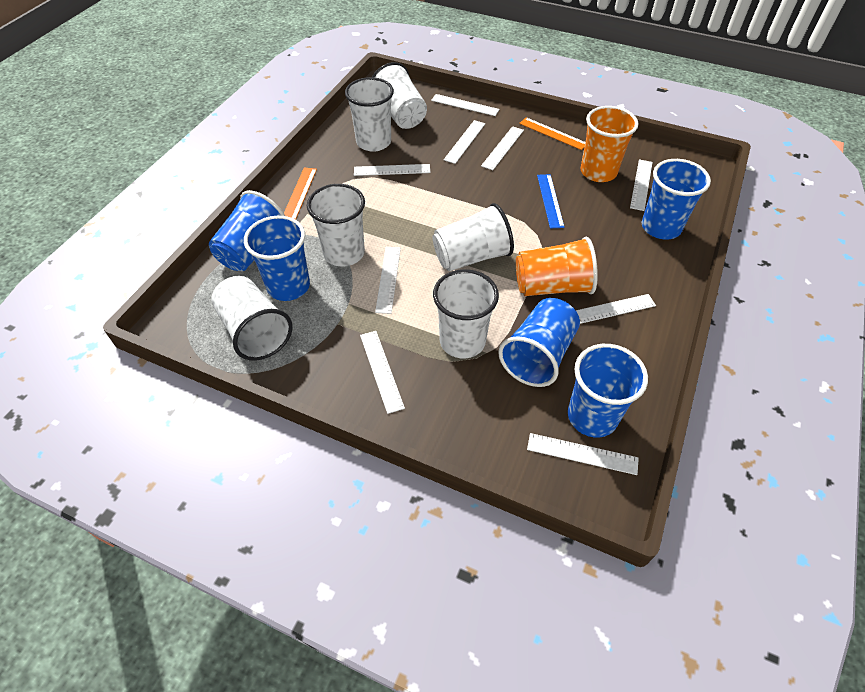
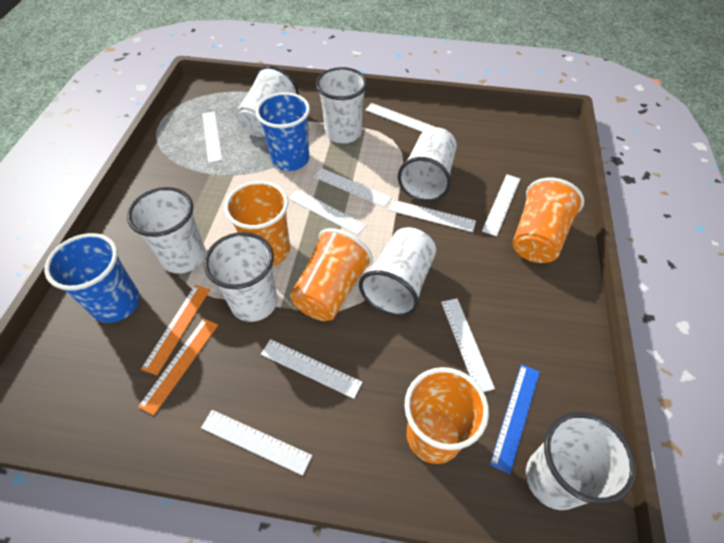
blue cup: 5 -> 2
orange cup: 2 -> 4
white cup: 6 -> 7

